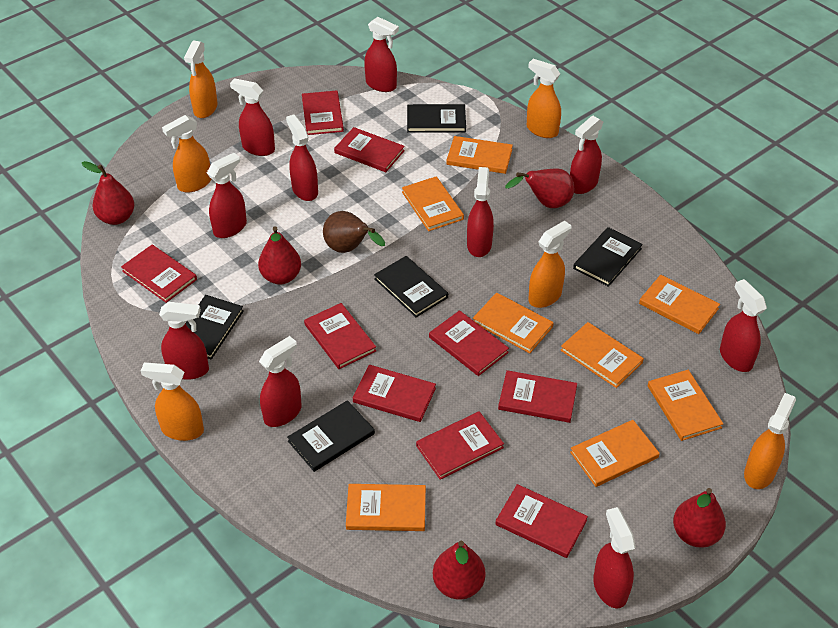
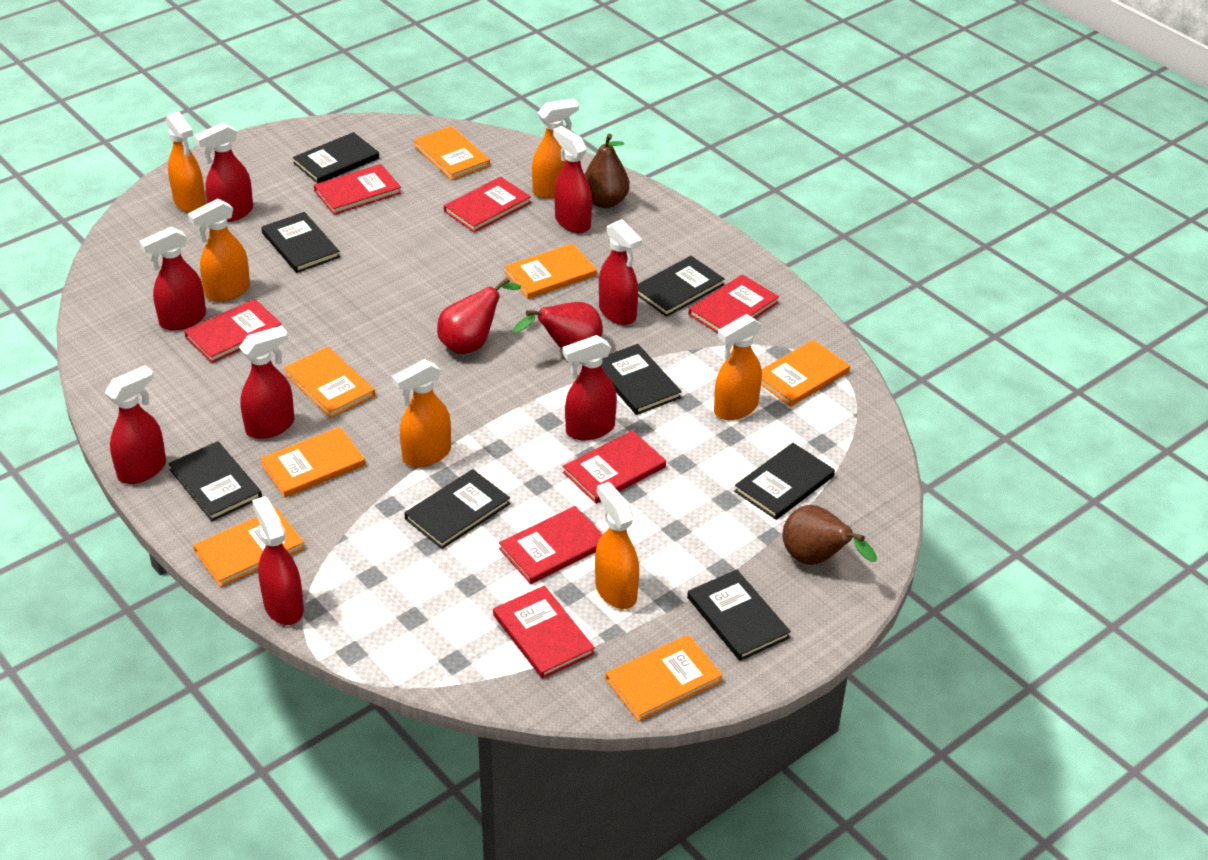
black book: 5 -> 8
brown pear: 1 -> 2
orange book: 8 -> 7
red book: 9 -> 7
red pear: 5 -> 2
red spray bottle: 10 -> 8

